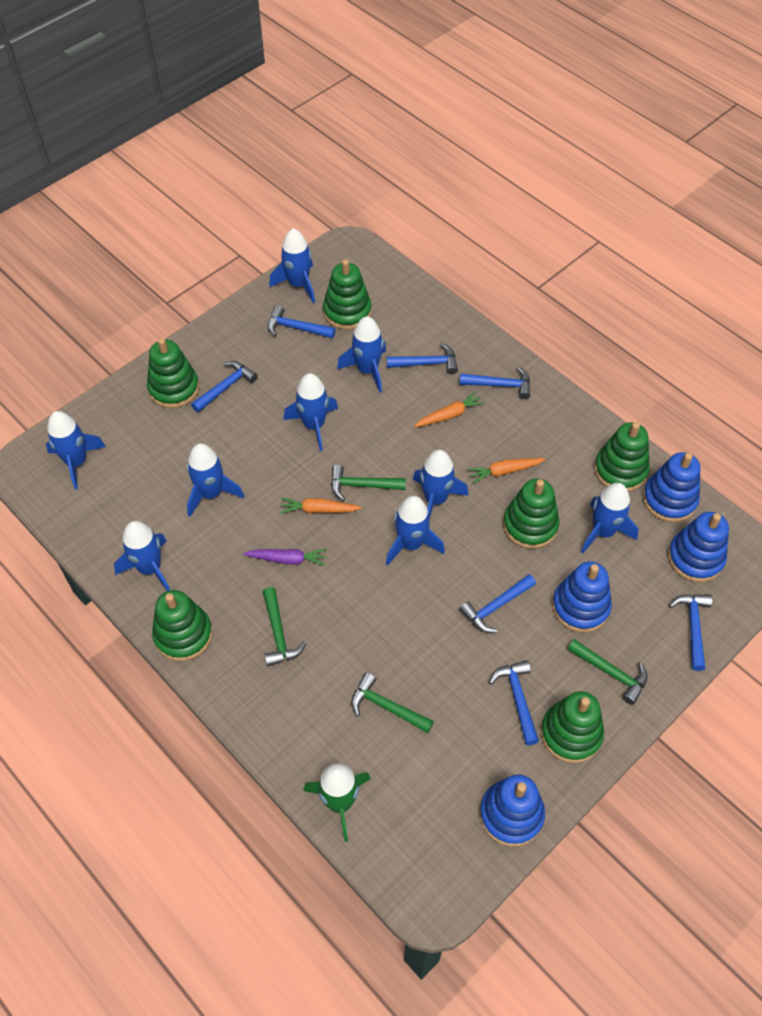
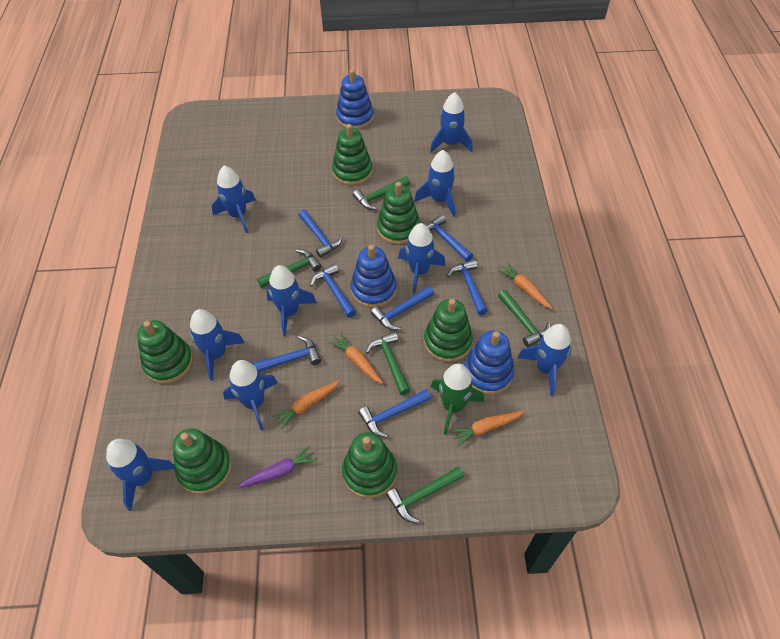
blue stacking toy: 4 -> 3
green hammer: 4 -> 5
orange carrot: 3 -> 4

